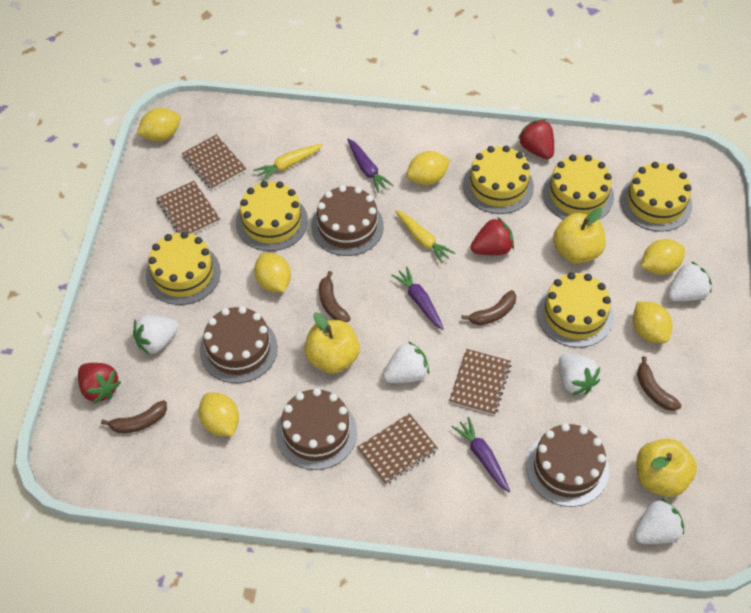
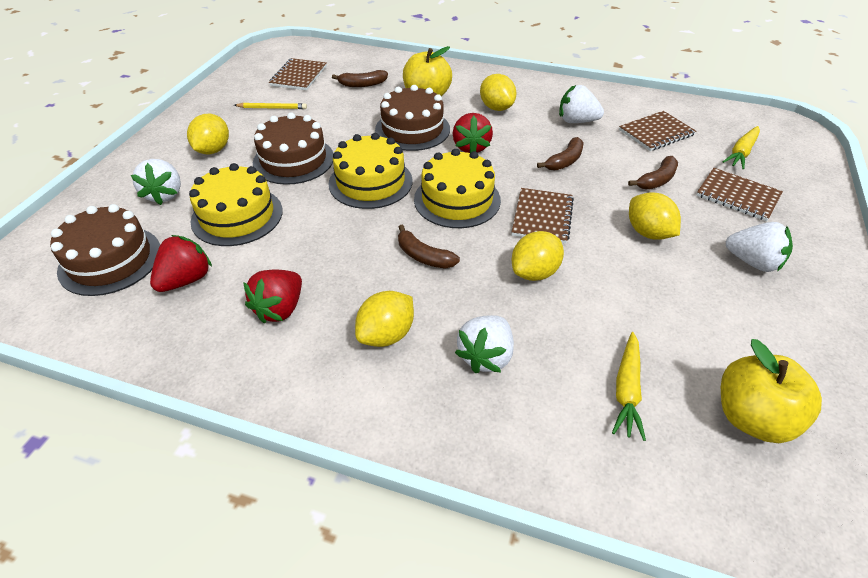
brown cake: 4 -> 3
purple carrot: 3 -> 0
white strawberry: 5 -> 4
yellow apple: 3 -> 2
yellow cake: 6 -> 3
yellow lemon: 6 -> 5
yellow pencil: 0 -> 1

